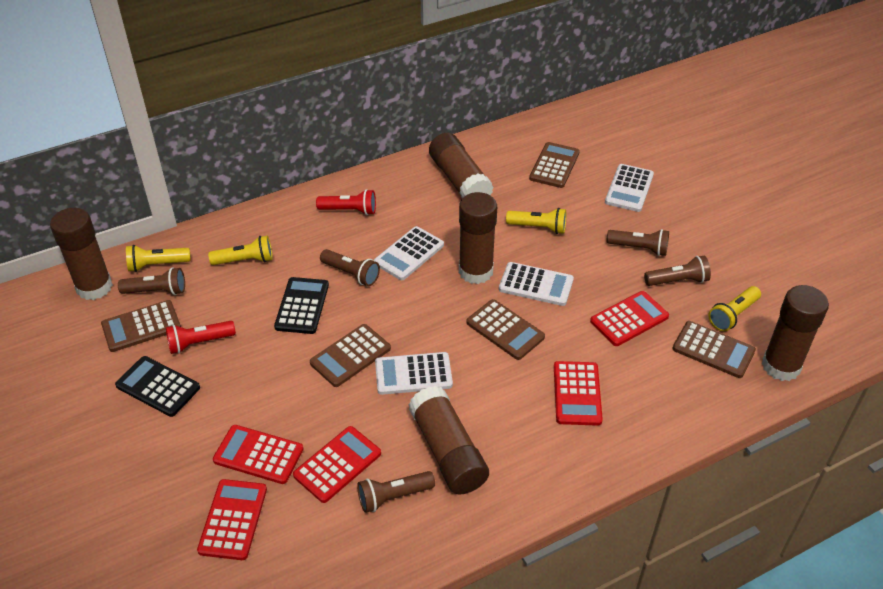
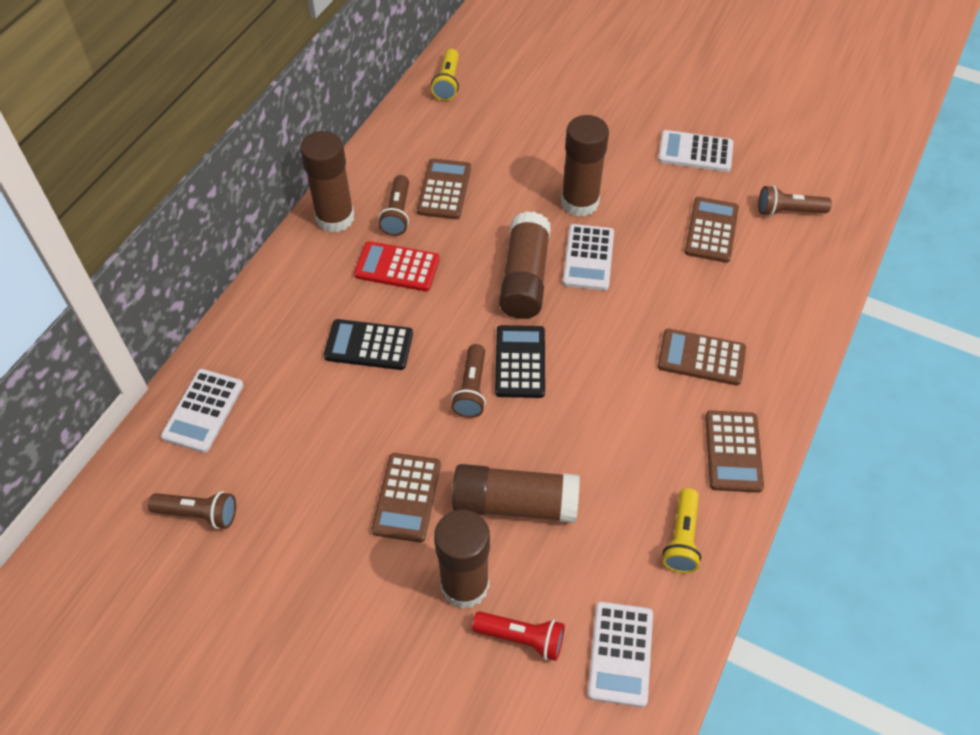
brown flashlight: 5 -> 4
red calculator: 5 -> 1
red flashlight: 2 -> 1
yellow flashlight: 4 -> 2

